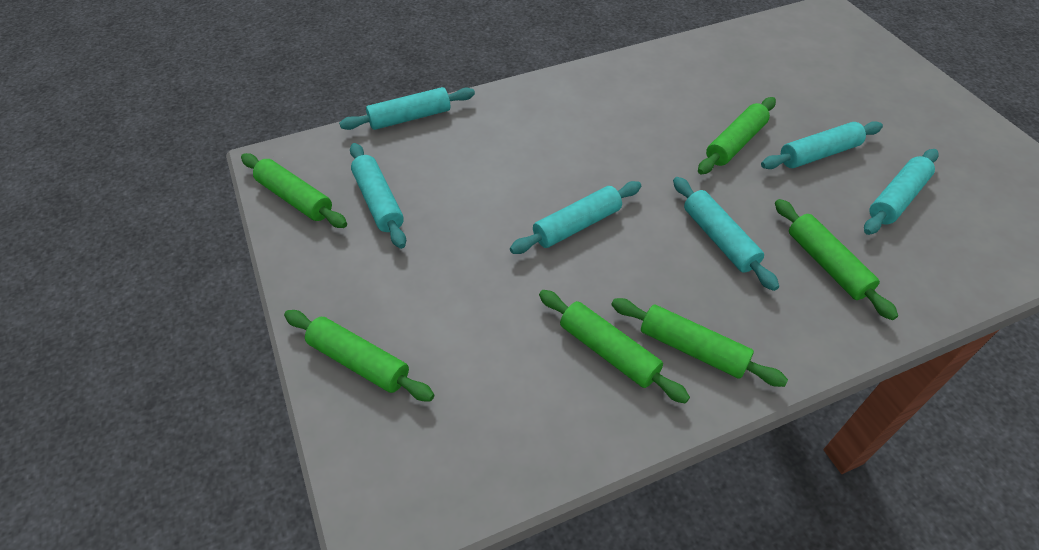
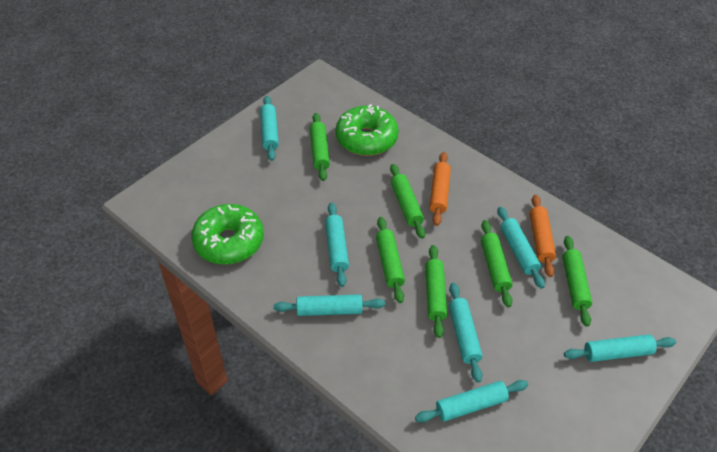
green donut: 0 -> 2
orange rolling pin: 0 -> 2
turquoise rolling pin: 6 -> 7

